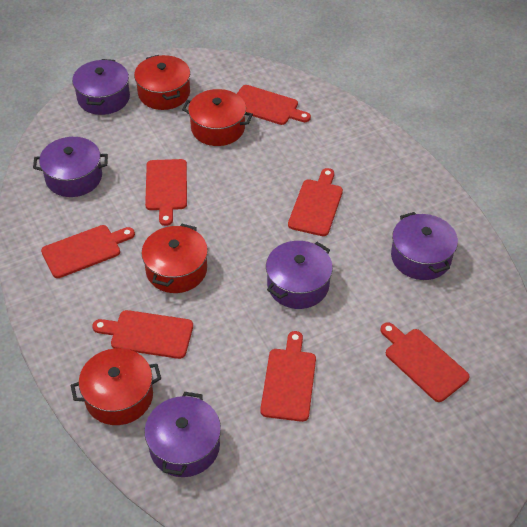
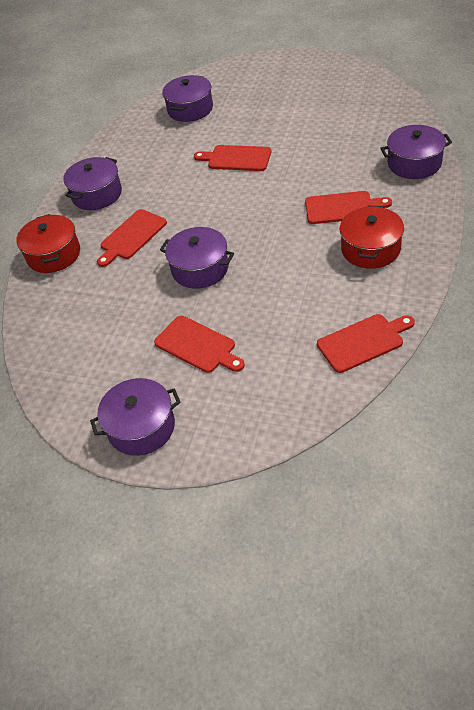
red cutting board: 7 -> 5
red pot: 4 -> 2

